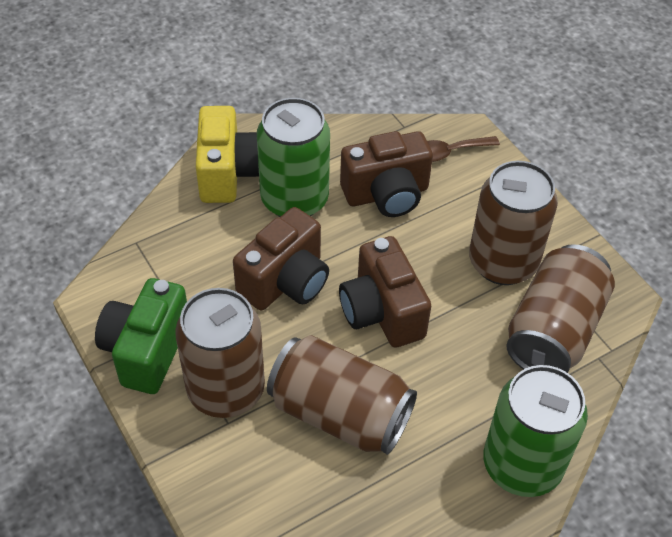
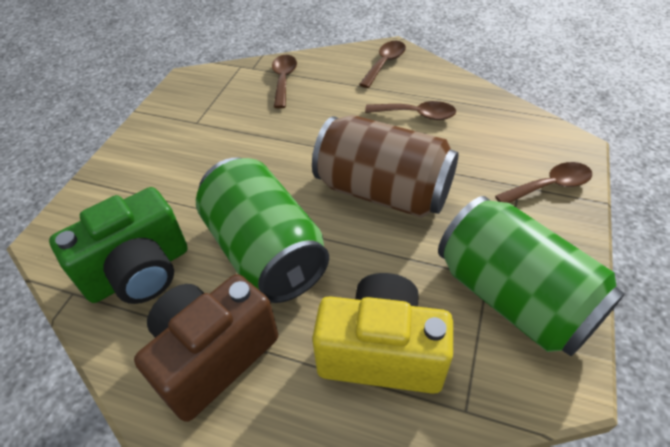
brown camera: 3 -> 1
brown can: 4 -> 1
brown spoon: 1 -> 4

